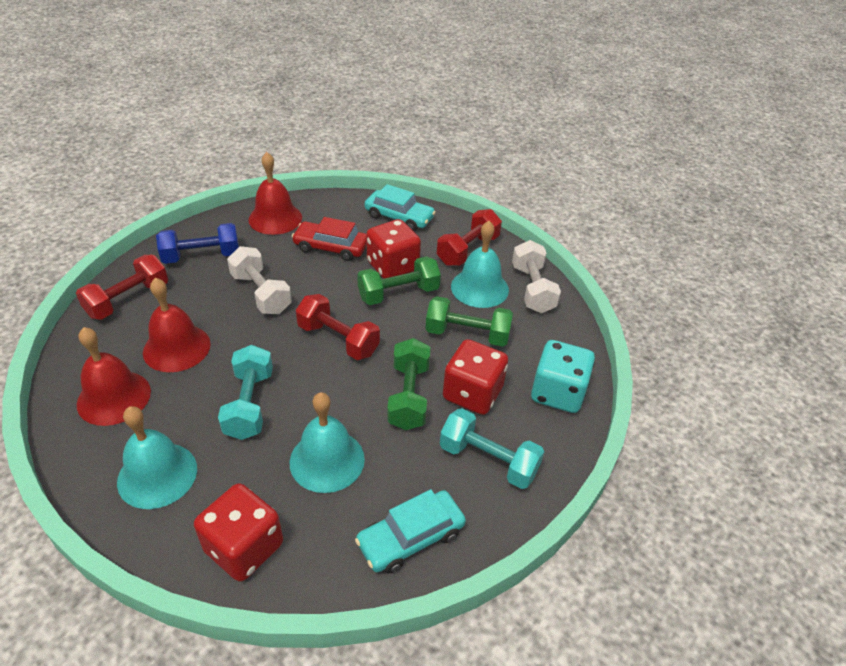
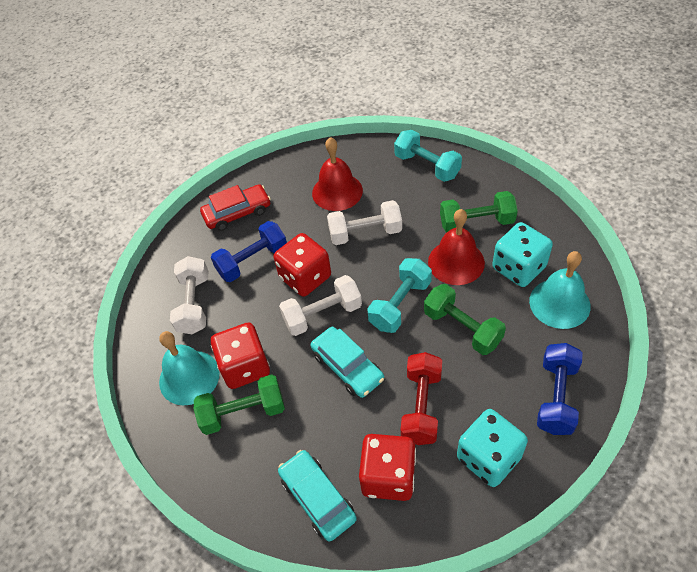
blue dumbbell: 1 -> 2
red bell: 3 -> 2
red dumbbell: 3 -> 1
turquoise bell: 3 -> 2
turquoise dice: 1 -> 2
white dumbbell: 2 -> 3

